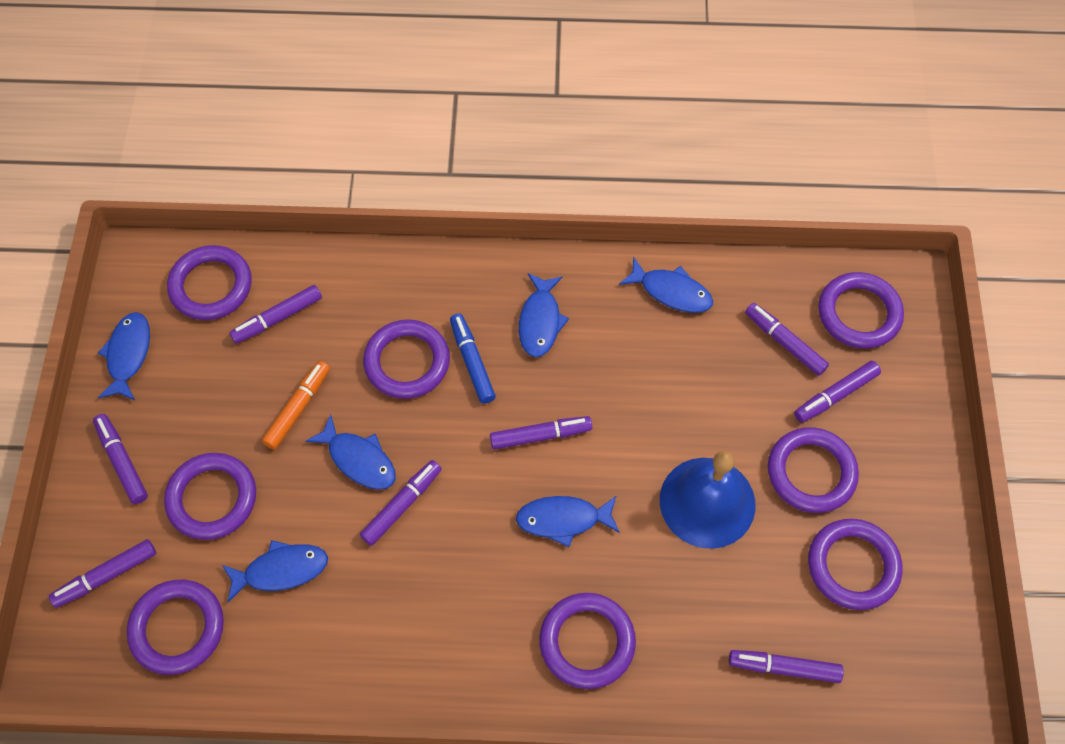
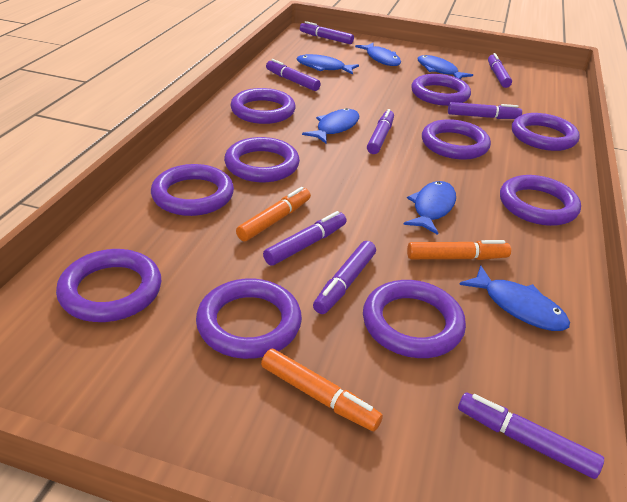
blue bell: 1 -> 0
blue marker: 1 -> 0
orange marker: 1 -> 3
purple ring: 8 -> 10

